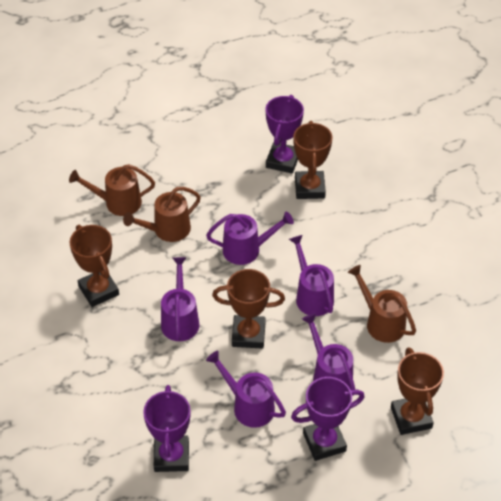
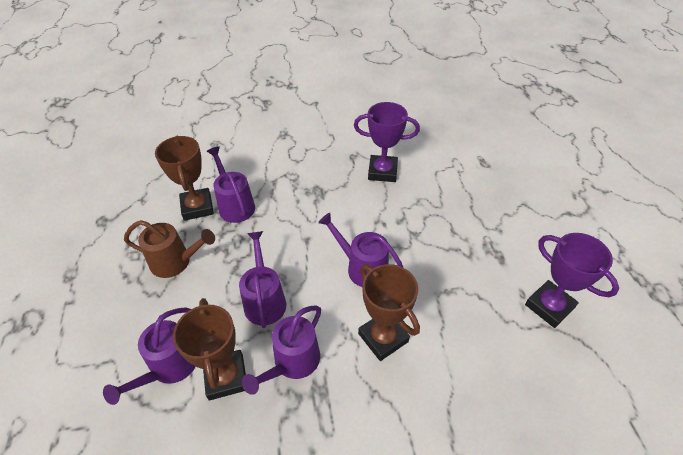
brown trophy: 4 -> 3
brown watering can: 3 -> 1
purple trophy: 3 -> 2

